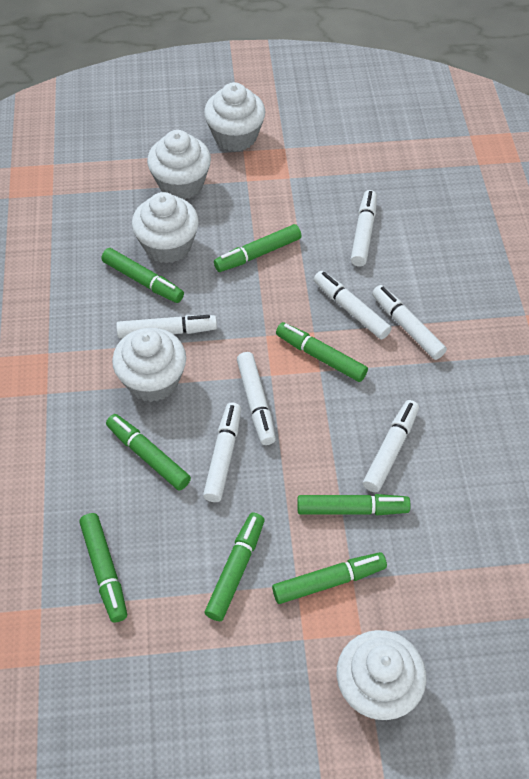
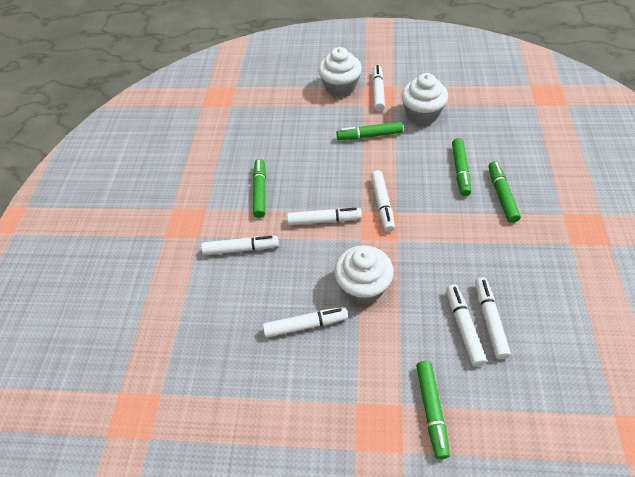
green marker: 8 -> 5
white cupcake: 5 -> 3

